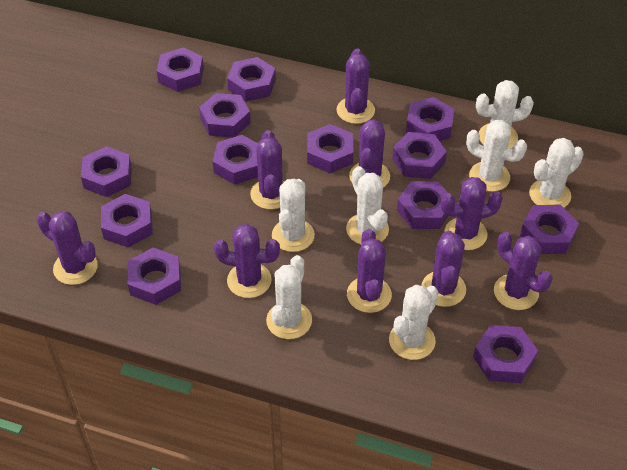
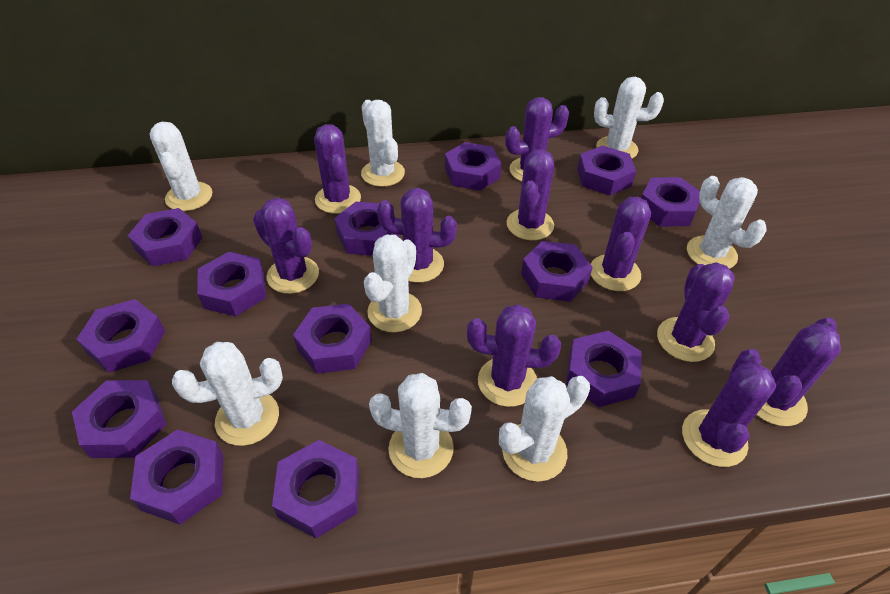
purple cactus: 9 -> 10
white cactus: 7 -> 8

